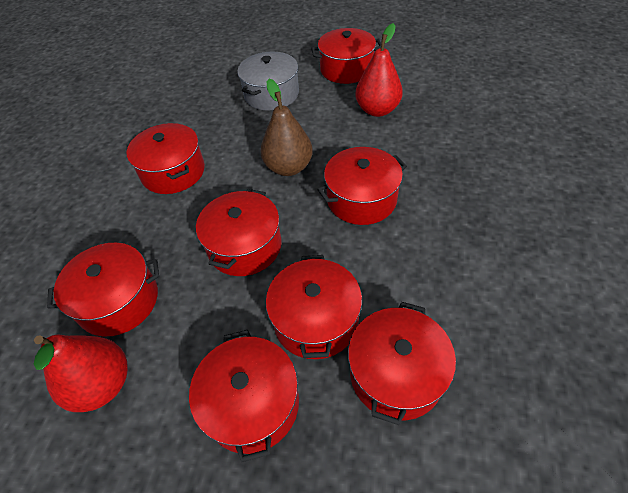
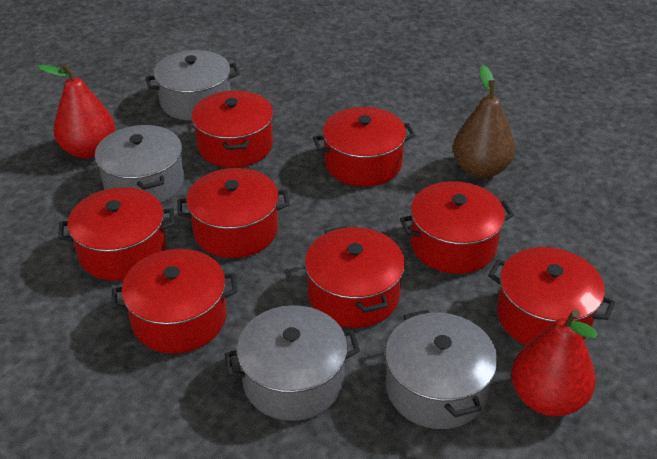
grey pot: 1 -> 4

